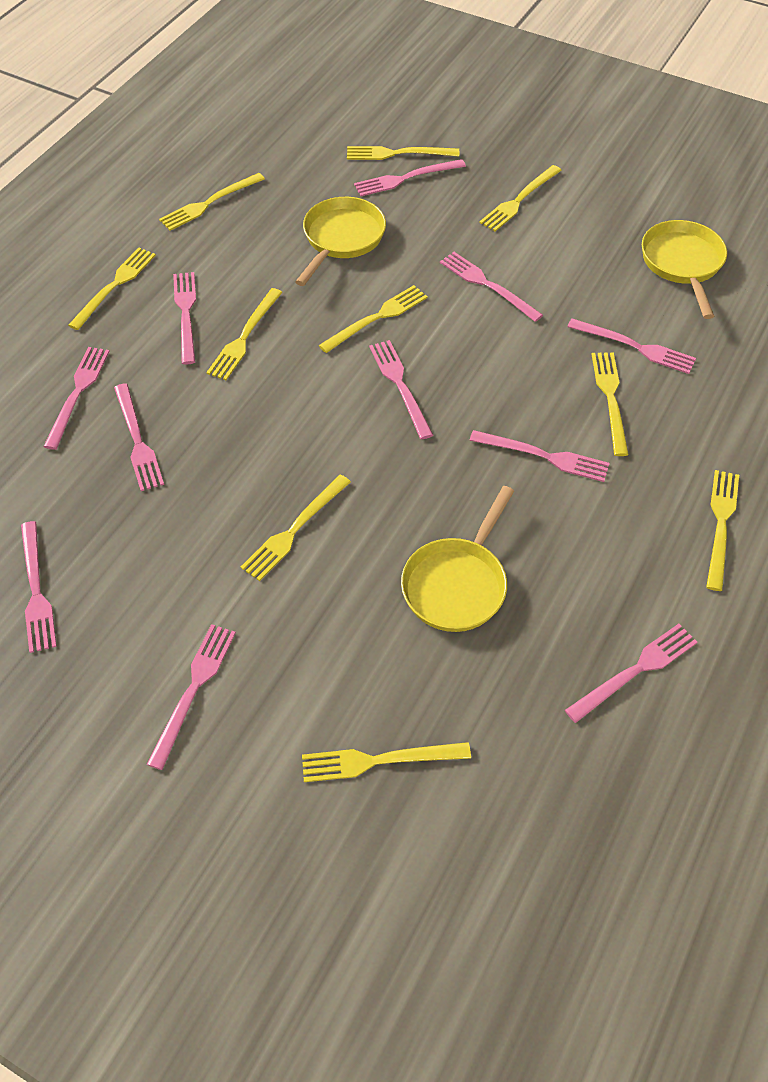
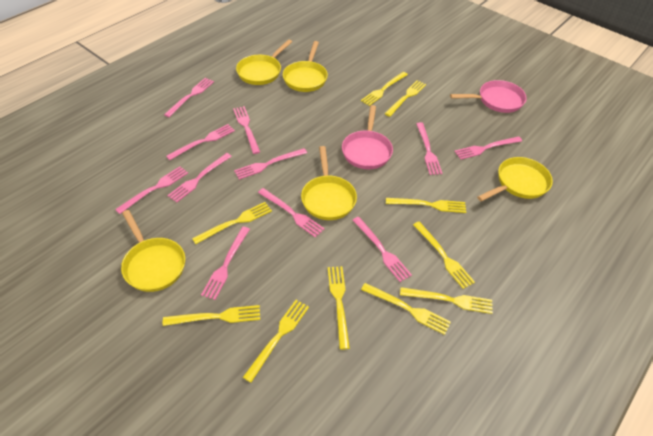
pink pan: 0 -> 2
yellow pan: 3 -> 5

